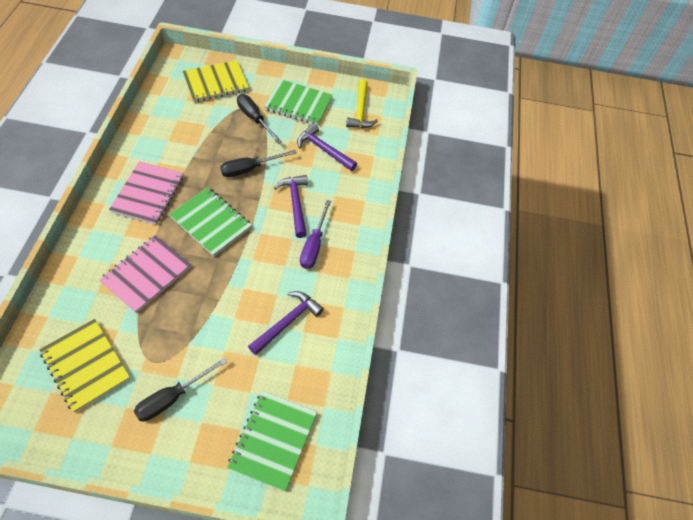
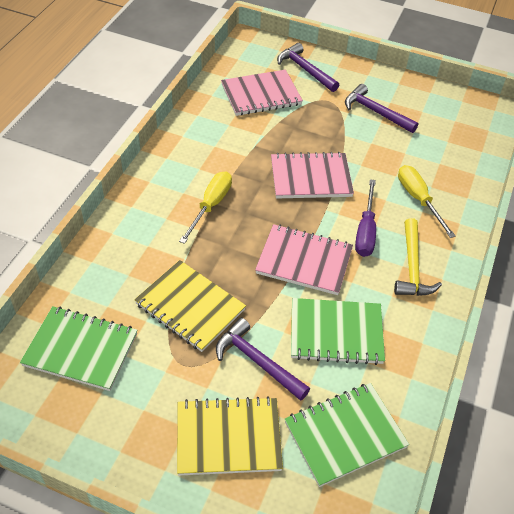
black screwdriver: 3 -> 0
pink notebook: 2 -> 3
yellow screwdriver: 0 -> 2

